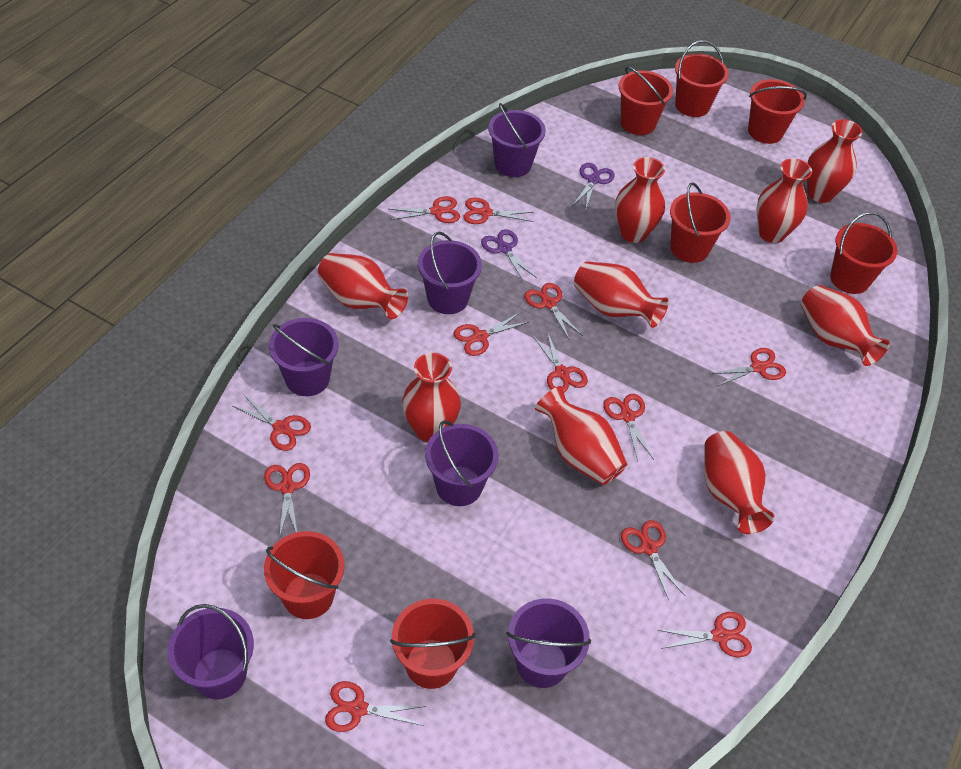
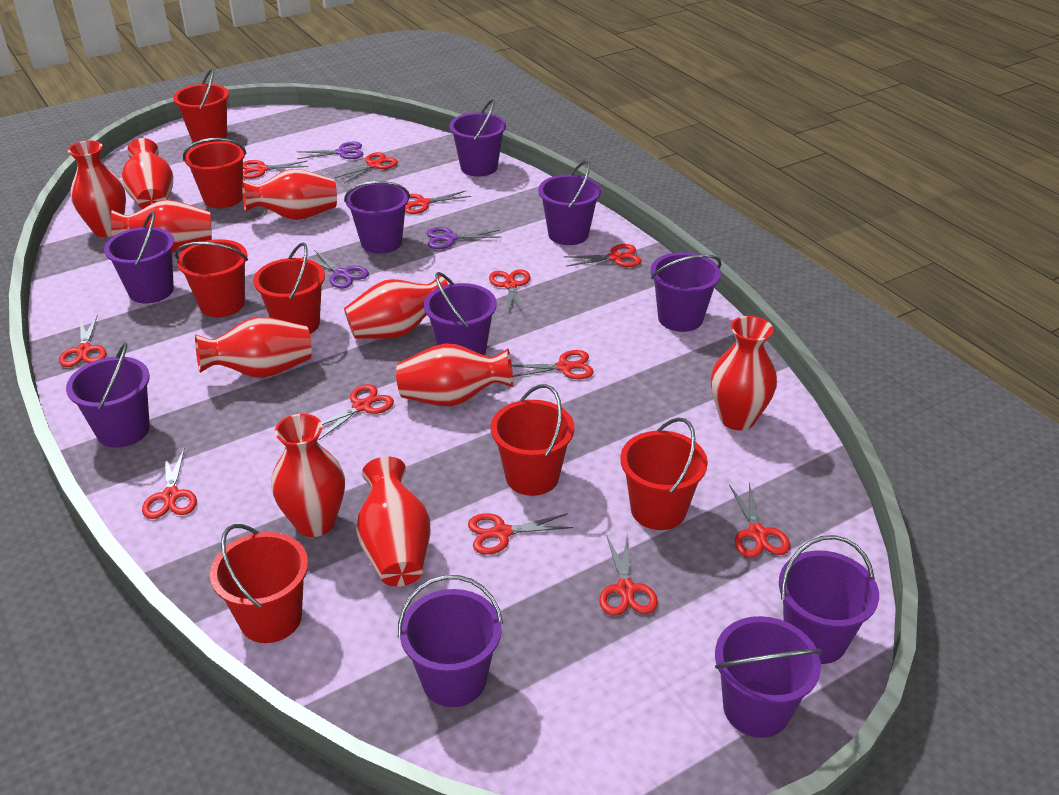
purple bucket: 6 -> 10
purple scissors: 2 -> 3
red vase: 9 -> 10

